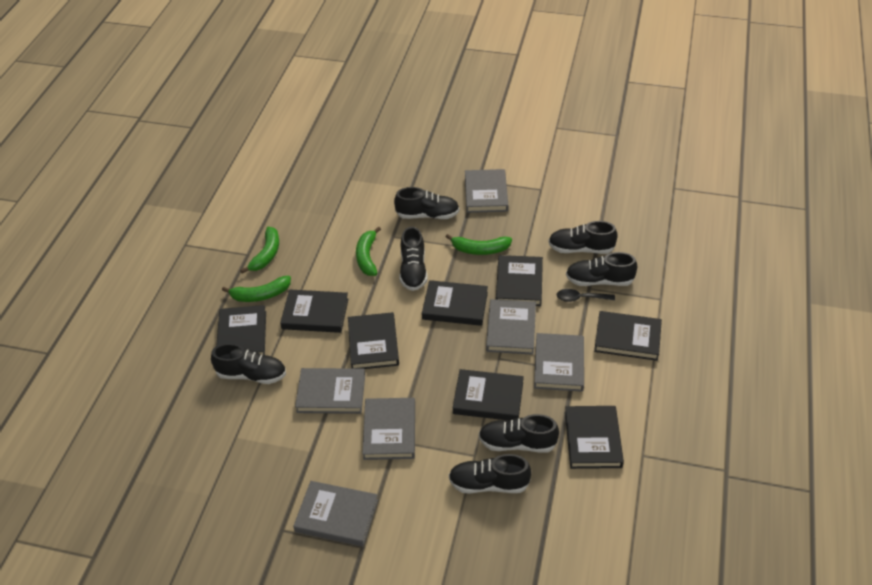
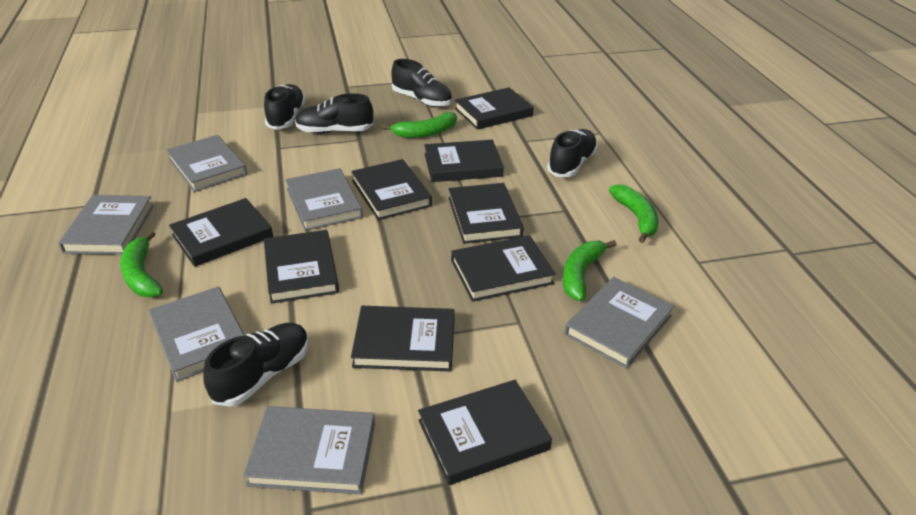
black book: 8 -> 9
black shoe: 7 -> 5
black spoon: 1 -> 0

